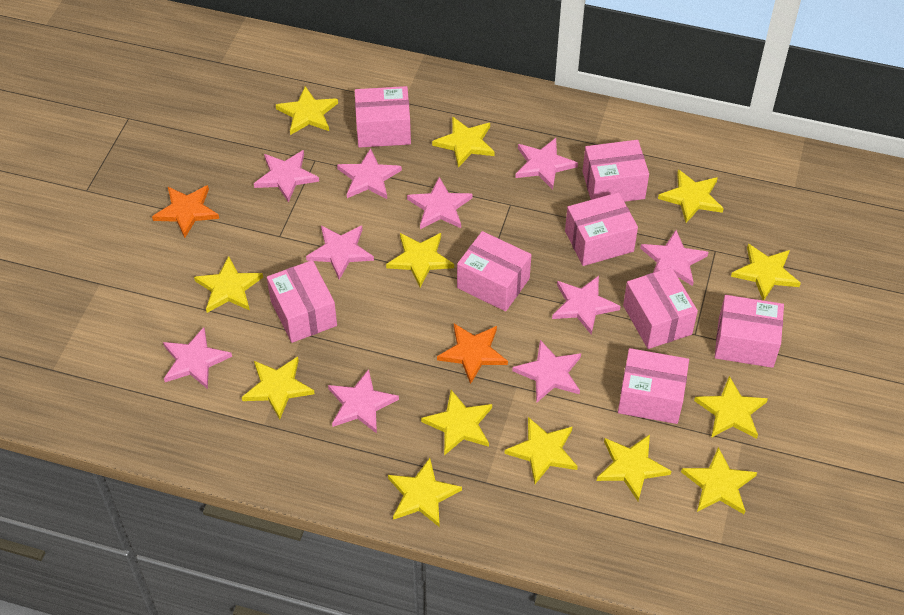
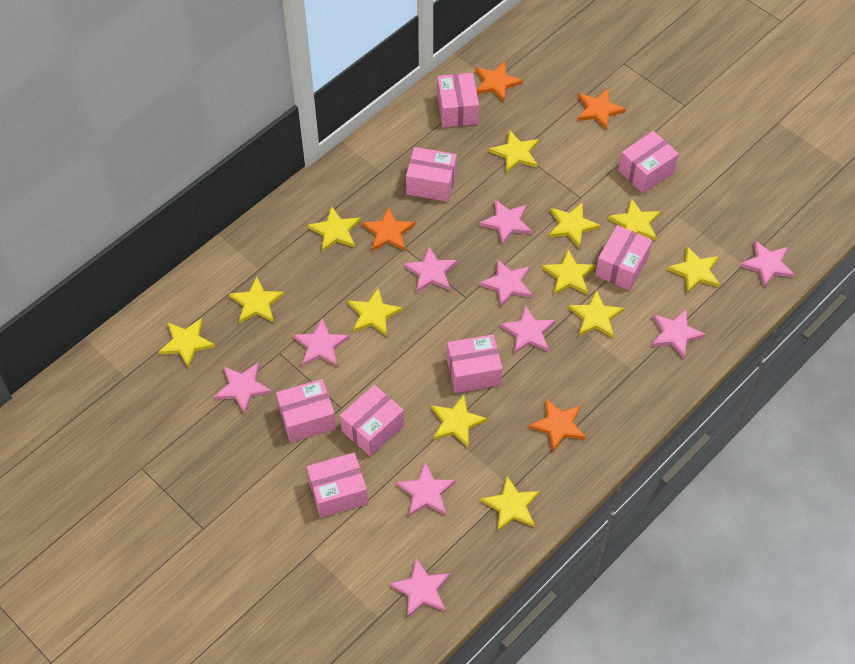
orange star: 2 -> 4
yellow star: 13 -> 12

